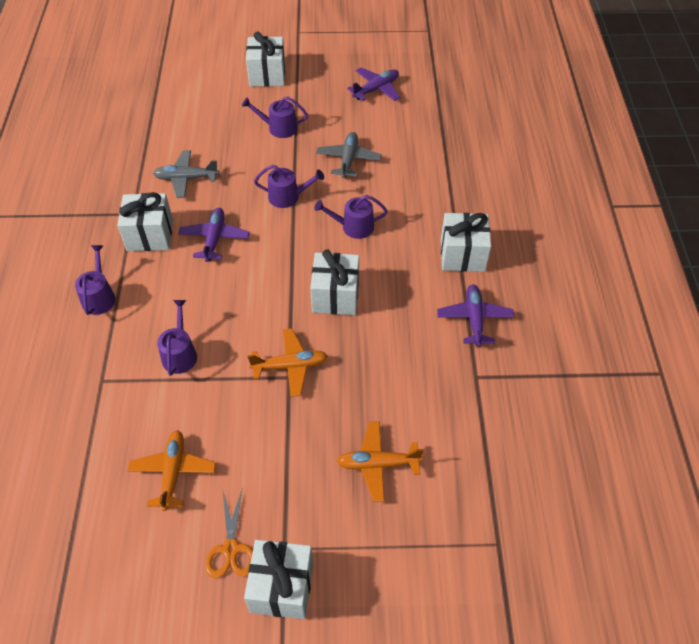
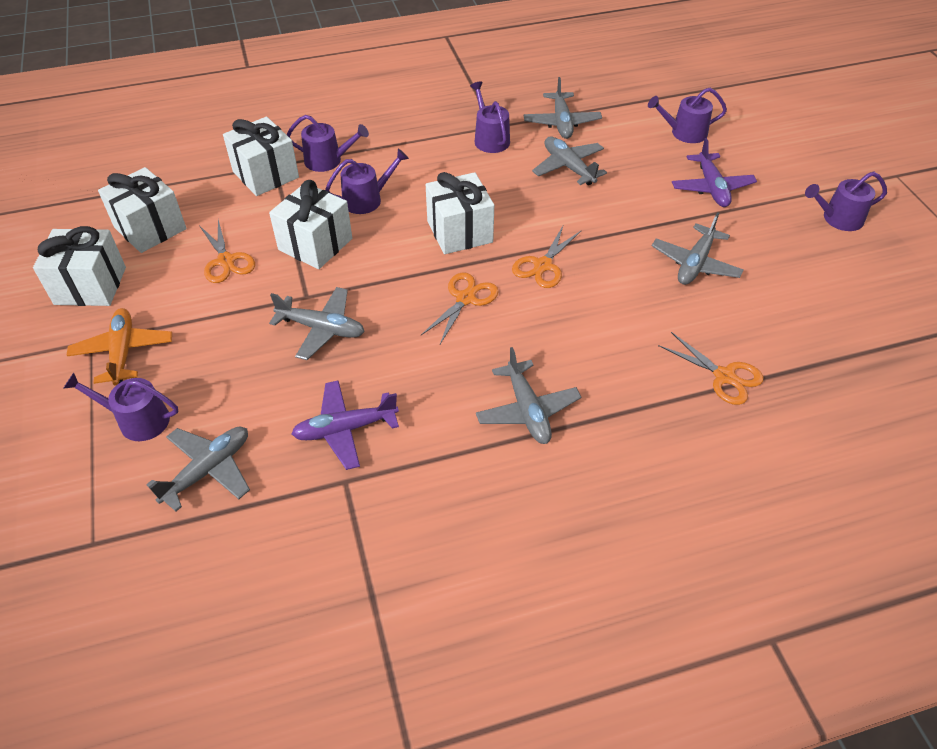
grey plane: 2 -> 6
orange plane: 3 -> 1
orange scissors: 1 -> 4
purple plane: 3 -> 2
purple watering can: 5 -> 6

